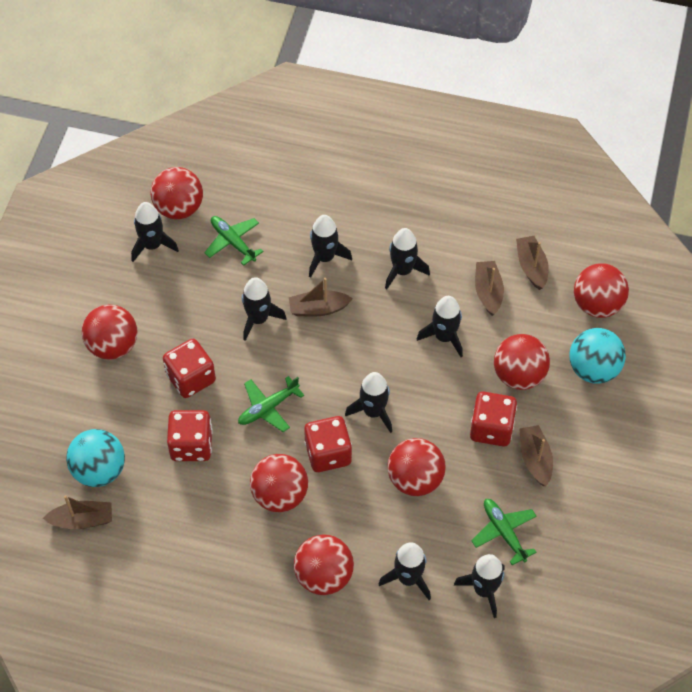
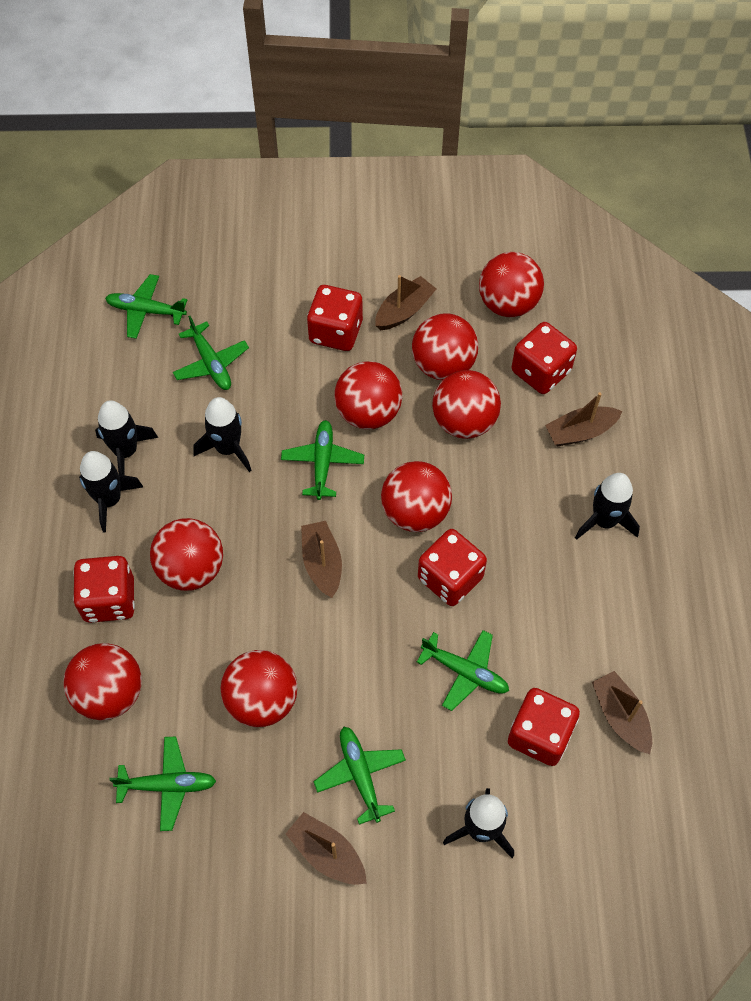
black rocket: 8 -> 5
green plane: 3 -> 6
red ball: 7 -> 8
red dice: 4 -> 5
turquoise ball: 2 -> 0

